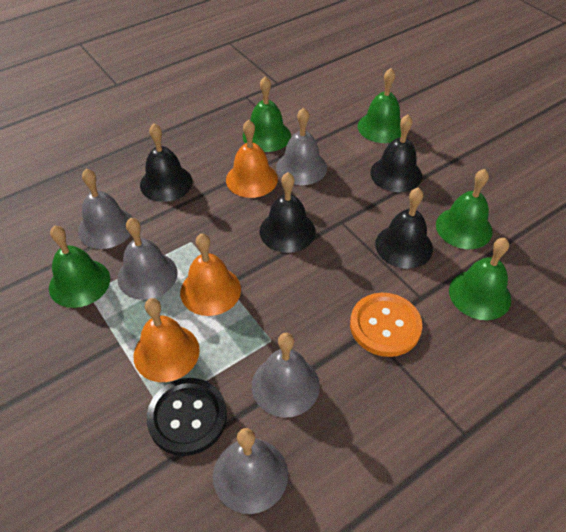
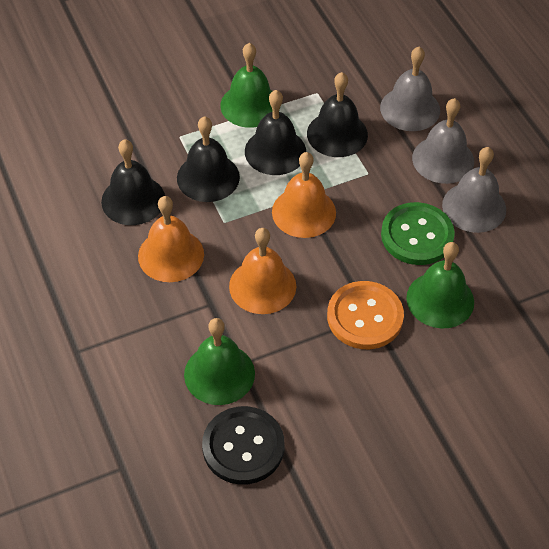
green bell: 5 -> 3
green button: 0 -> 1
grey bell: 5 -> 3

